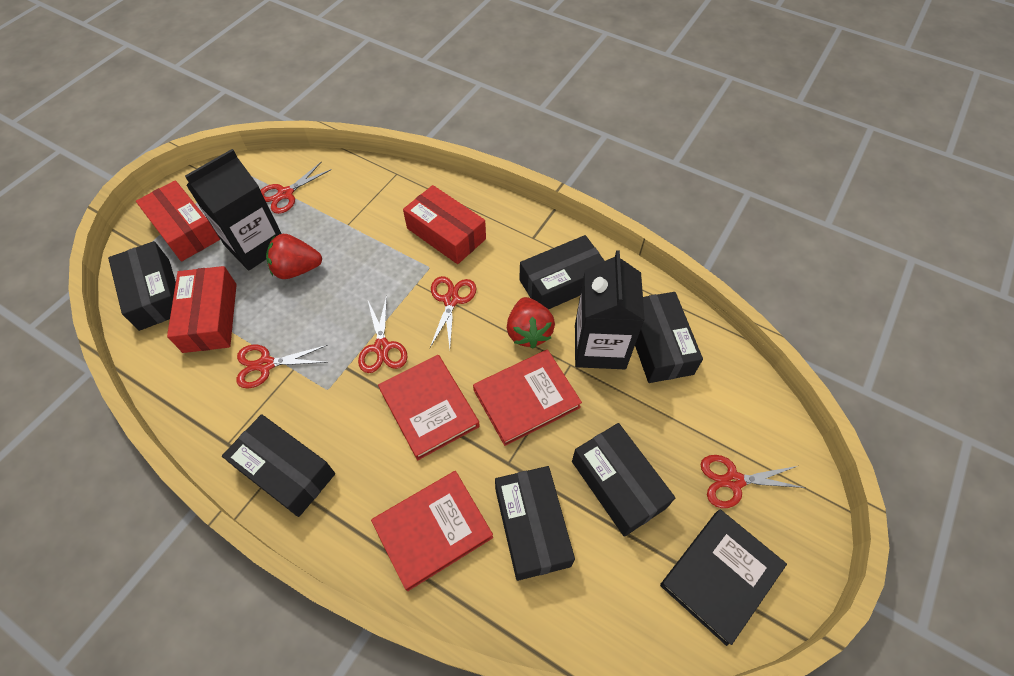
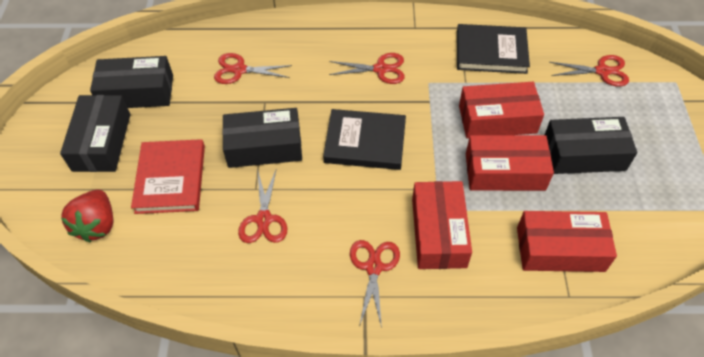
black book: 1 -> 2
black box: 6 -> 4
black carton: 2 -> 0
red book: 3 -> 1
red box: 3 -> 4
red strawberry: 2 -> 1

